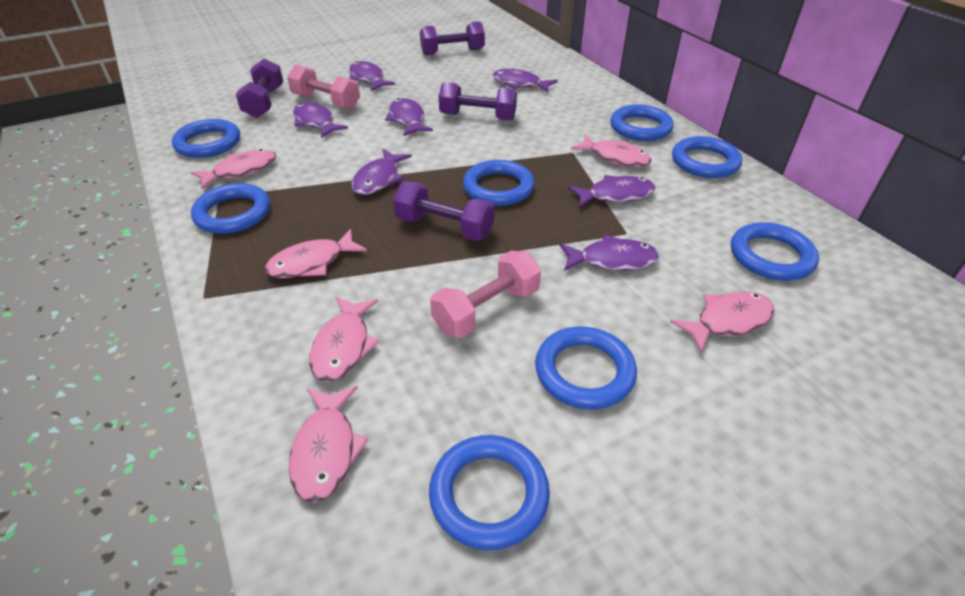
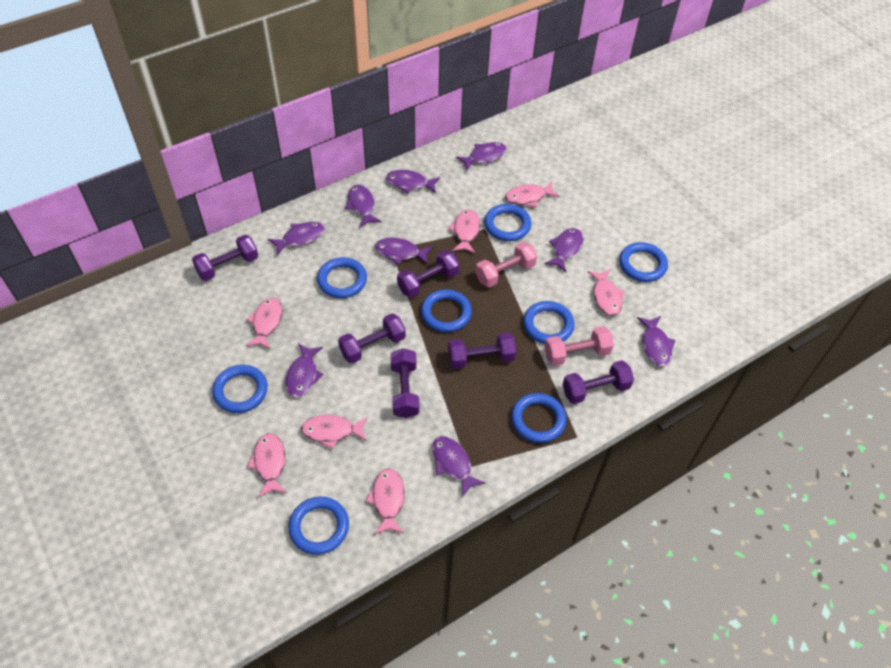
pink fish: 6 -> 7
purple dumbbell: 4 -> 6
purple fish: 7 -> 9

